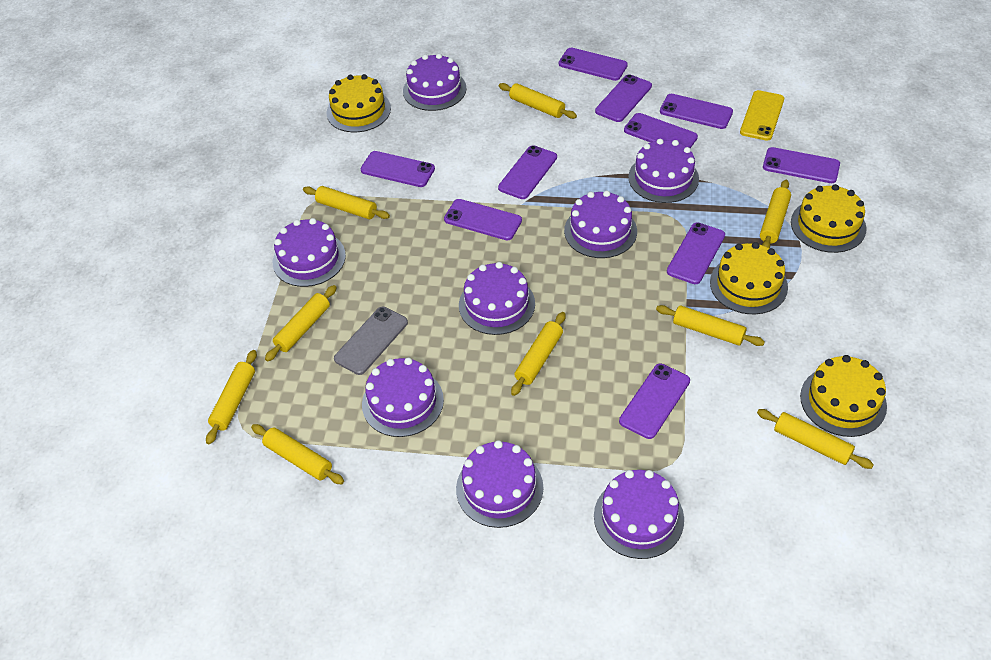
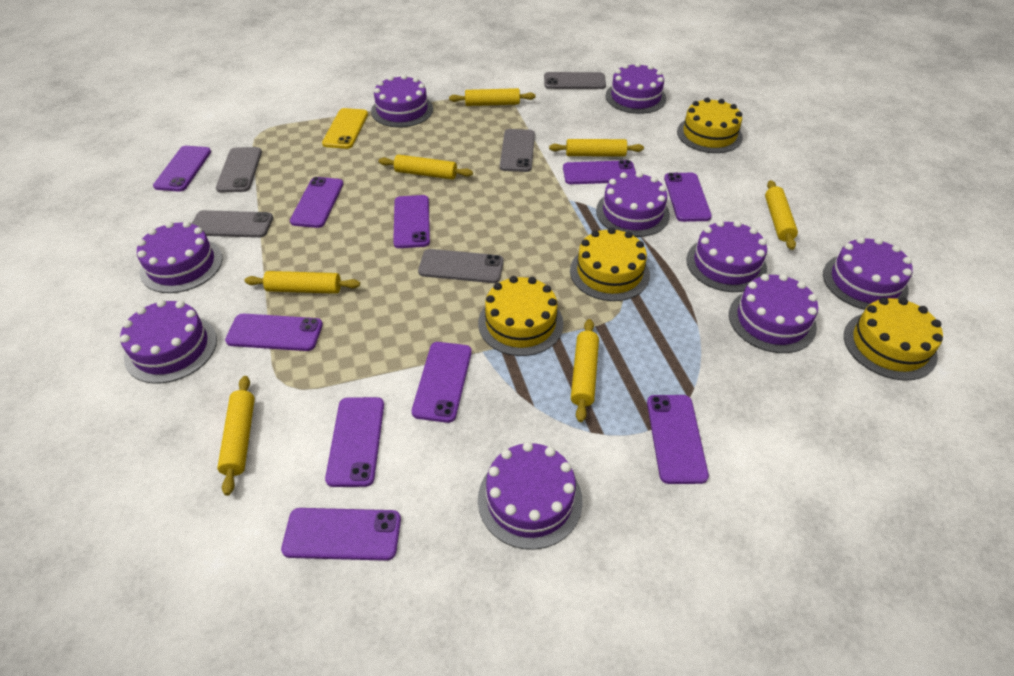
grey phone: 1 -> 5
purple cake: 8 -> 9
yellow rolling pin: 9 -> 7

